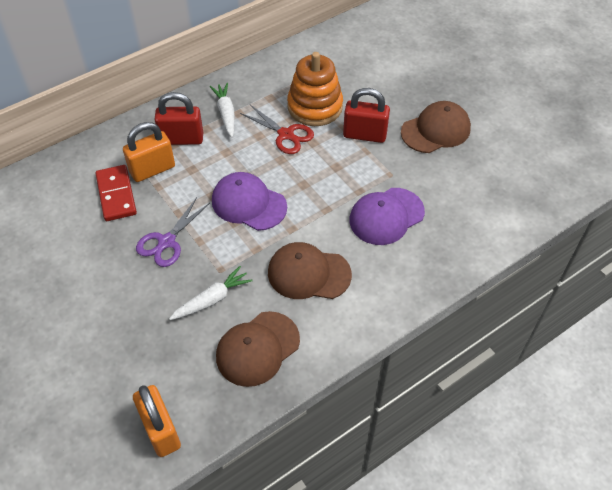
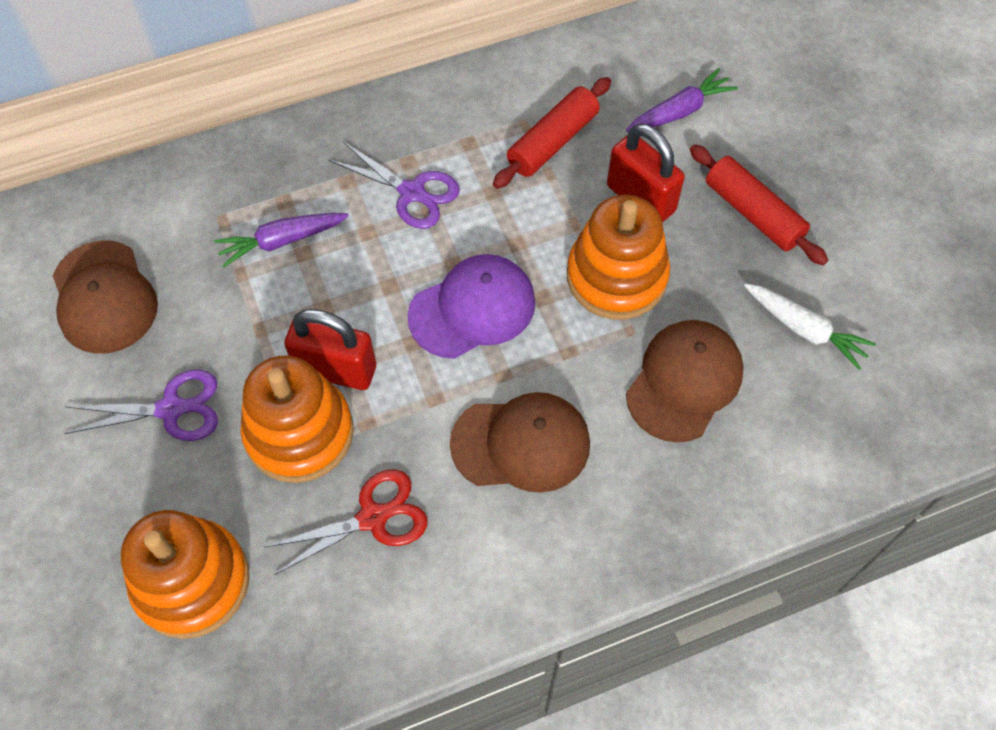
orange padlock: 2 -> 0
orange stacking toy: 1 -> 3
purple cap: 2 -> 1
purple carrot: 0 -> 2
purple scissors: 1 -> 2
red domino: 1 -> 0
red rolling pin: 0 -> 2
white carrot: 2 -> 1

